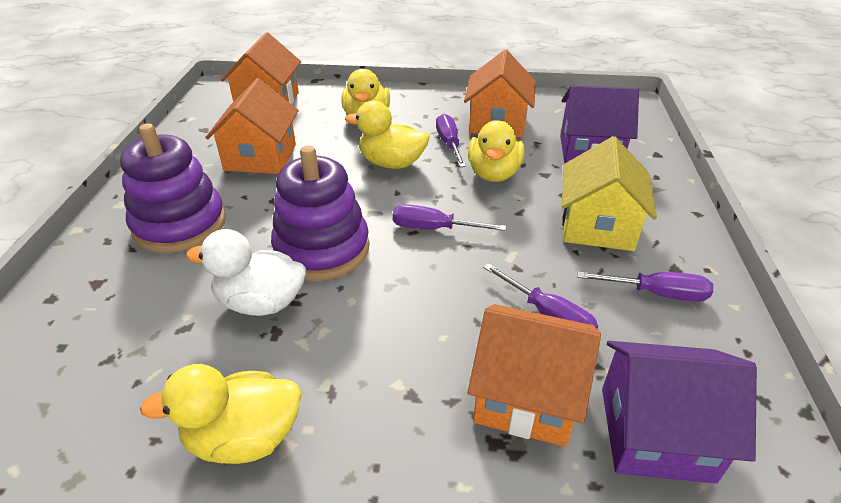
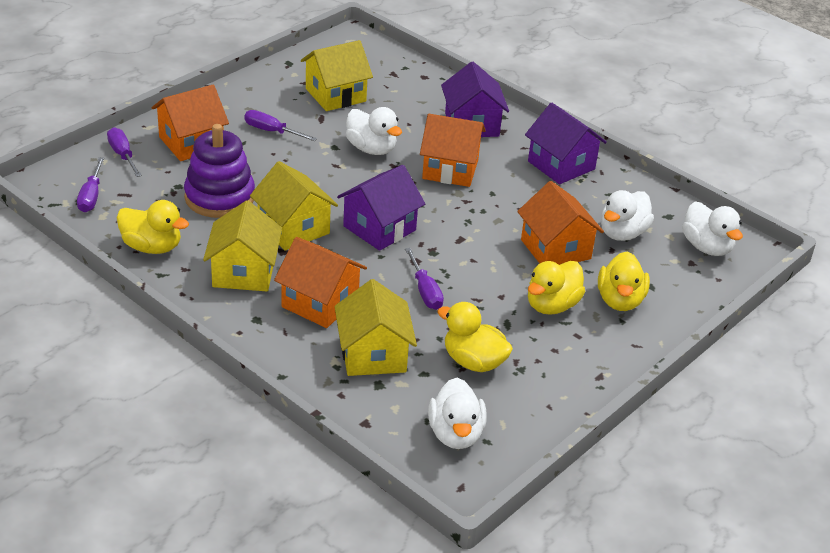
purple house: 2 -> 3
purple stacking toy: 2 -> 1
white duck: 1 -> 4
yellow house: 1 -> 4

